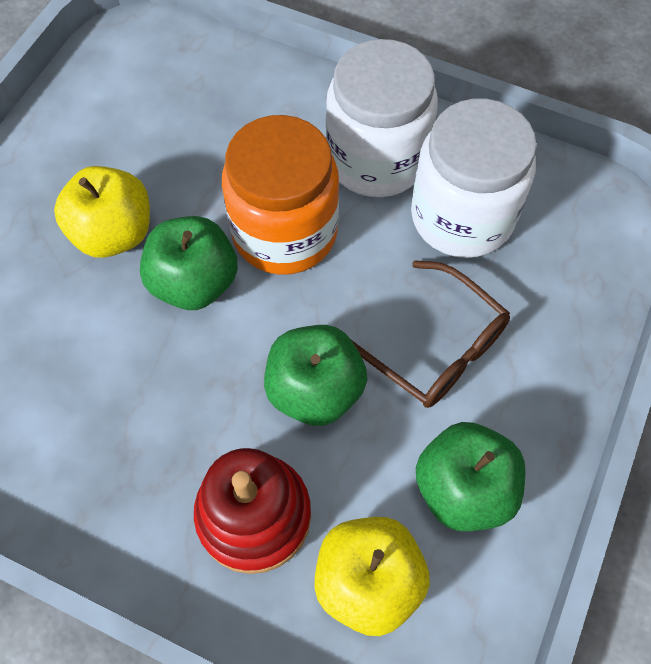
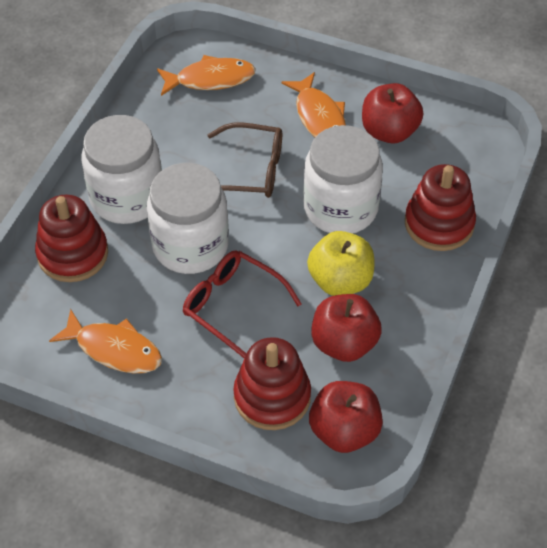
green apple: 3 -> 0
orange fish: 0 -> 3
orange jar: 1 -> 0
red apple: 0 -> 3
red glasses: 0 -> 1
red stacking toy: 1 -> 3
white jar: 2 -> 3
yellow apple: 2 -> 1

